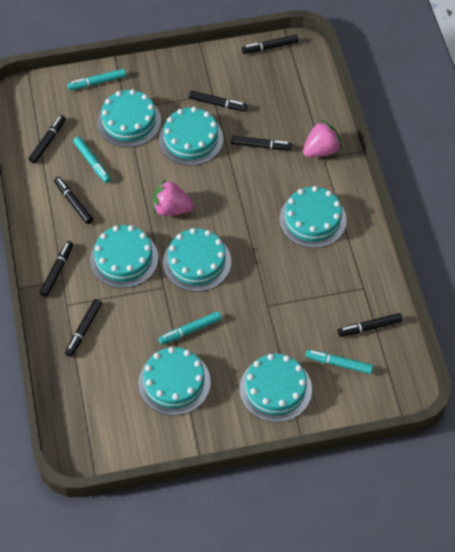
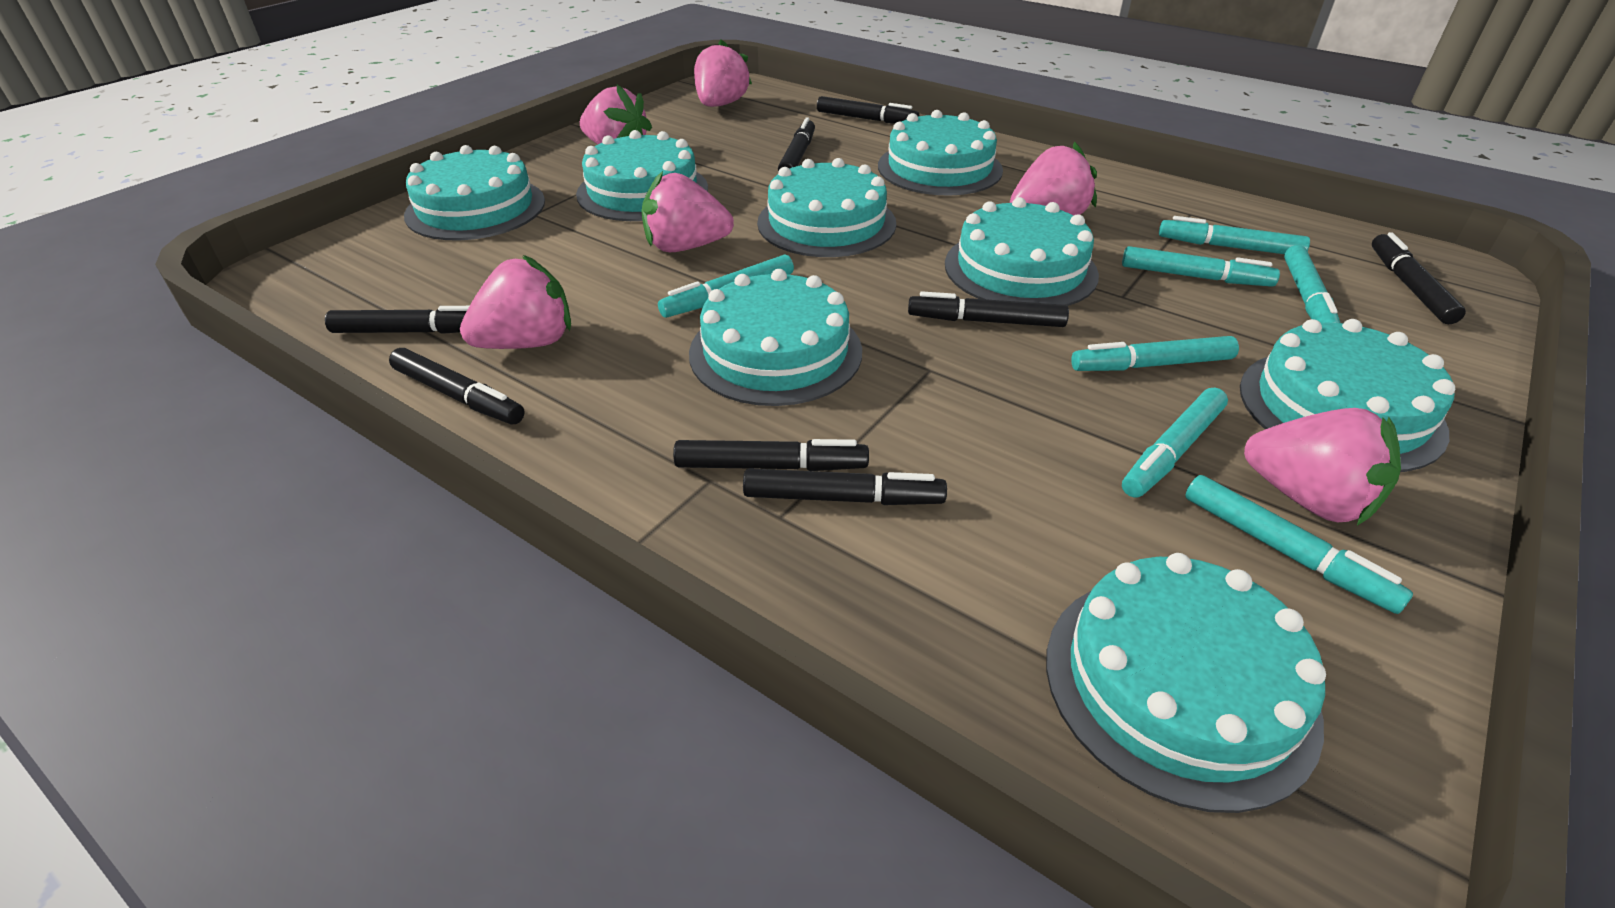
pink strawberry: 2 -> 6
turquoise cake: 7 -> 8
turquoise marker: 4 -> 7

